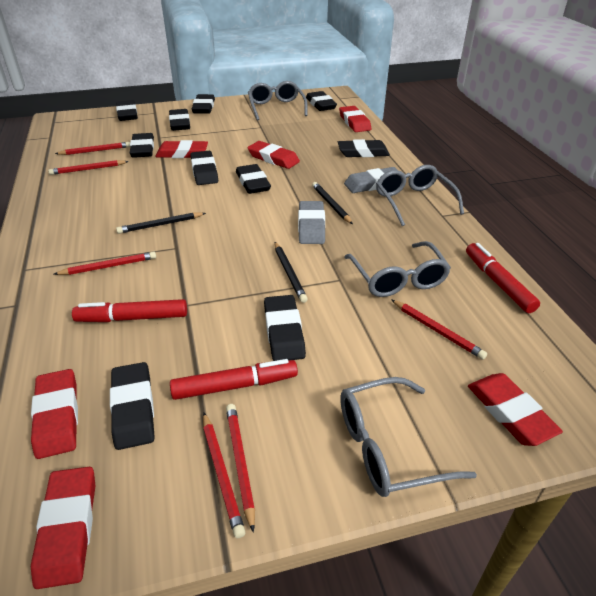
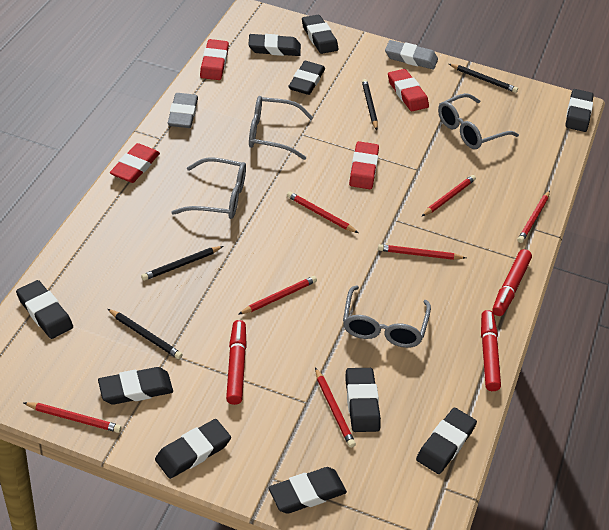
black pencil: 3 -> 4
red eraser: 6 -> 4
red pencil: 6 -> 7

